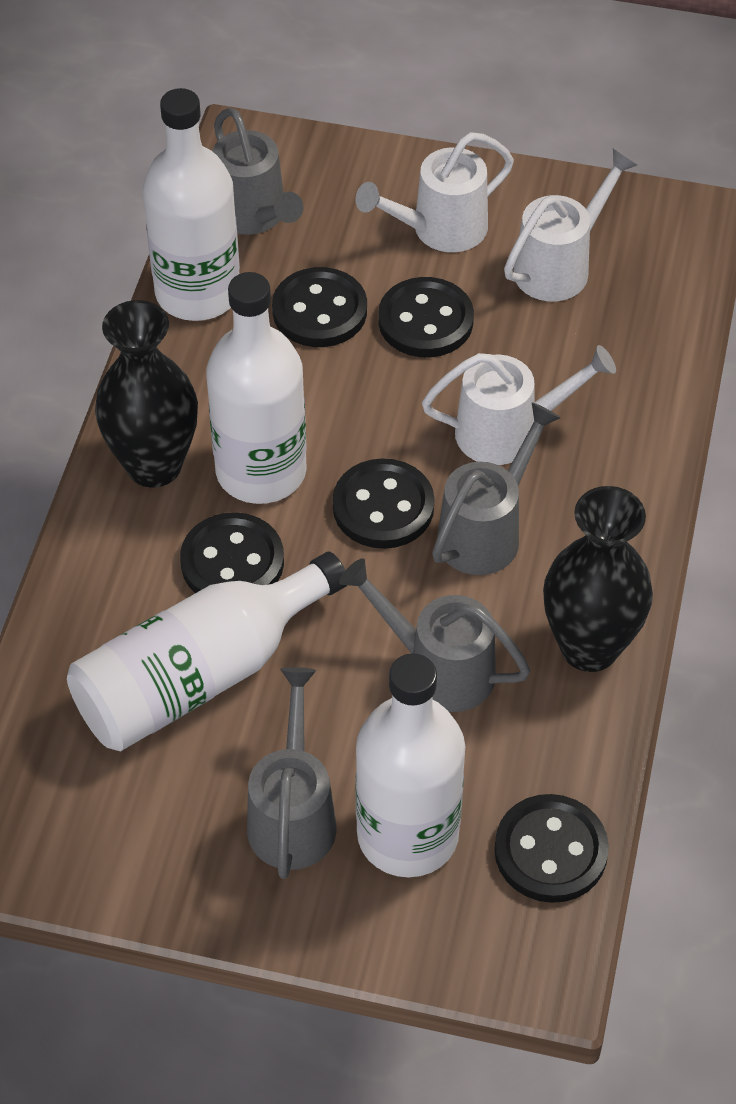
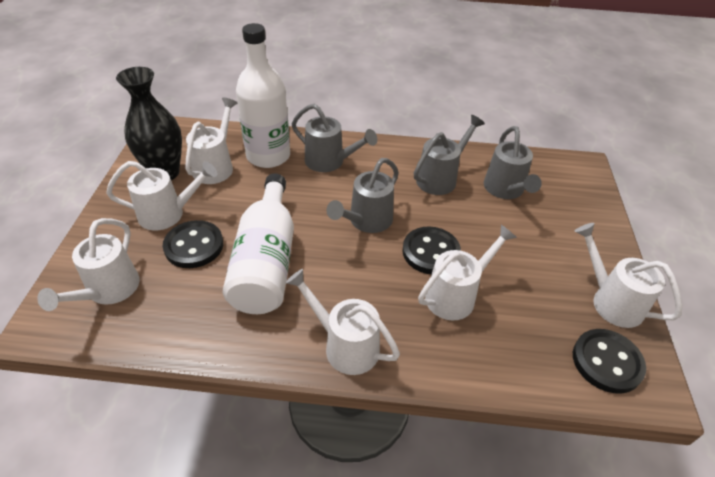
black button: 5 -> 3
black vase: 2 -> 1
white bottle: 4 -> 2
white watering can: 3 -> 6

